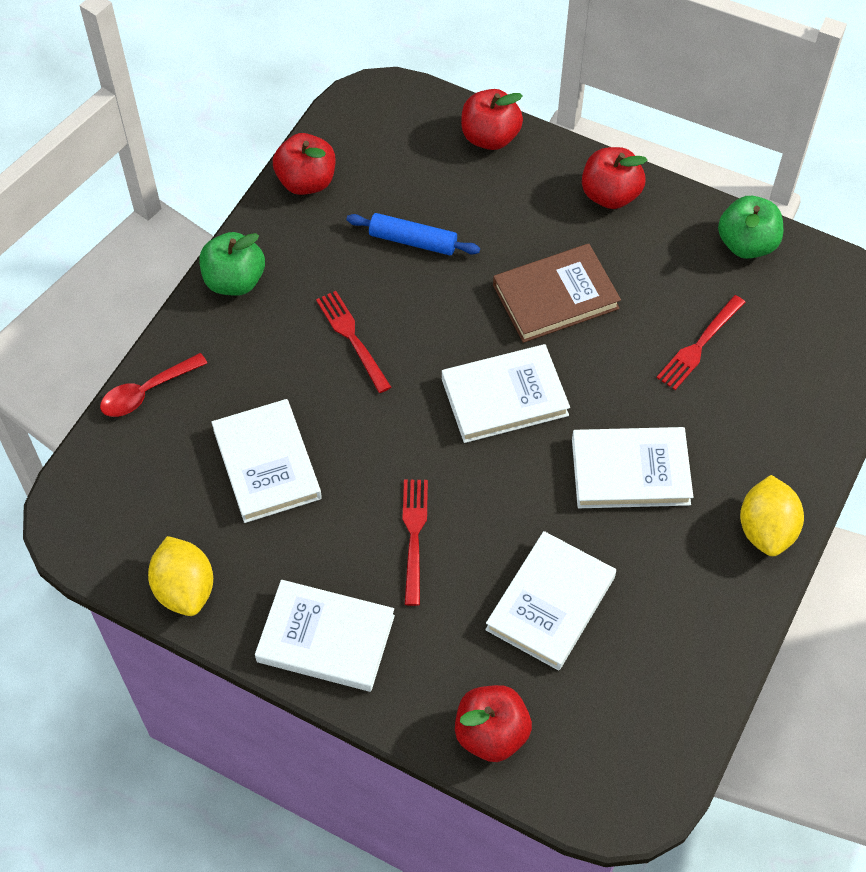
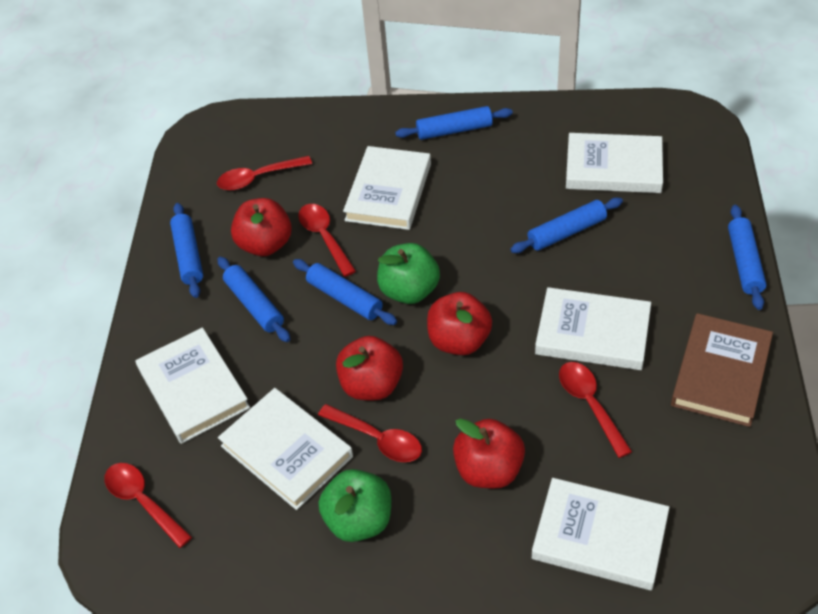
blue rolling pin: 1 -> 6
red fork: 3 -> 0
red spoon: 1 -> 5
white book: 5 -> 6
yellow lemon: 2 -> 0

